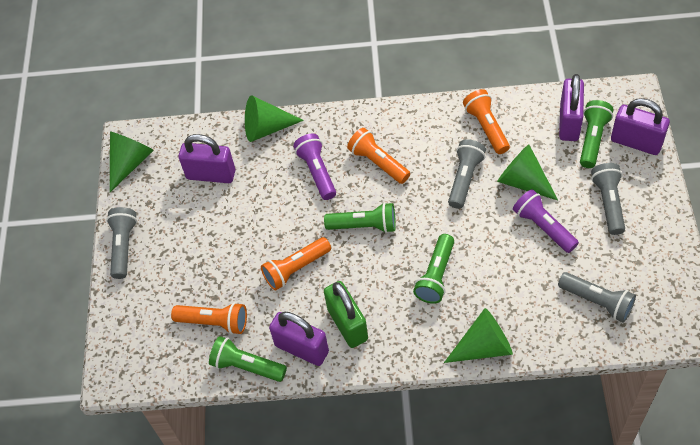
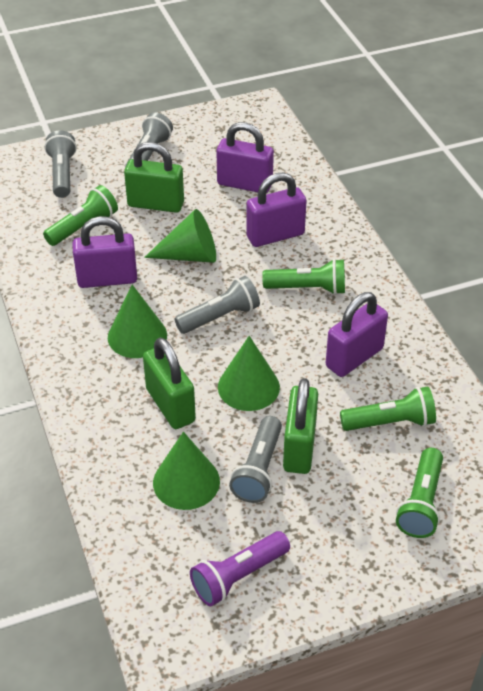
green padlock: 1 -> 3
orange flashlight: 4 -> 0
purple flashlight: 2 -> 1

